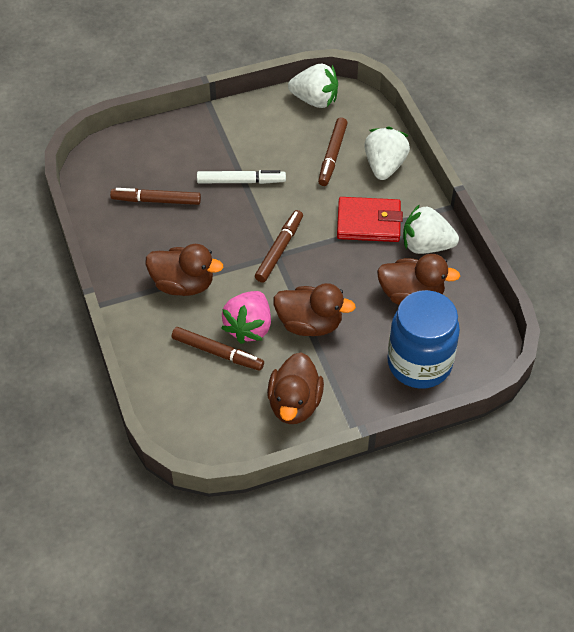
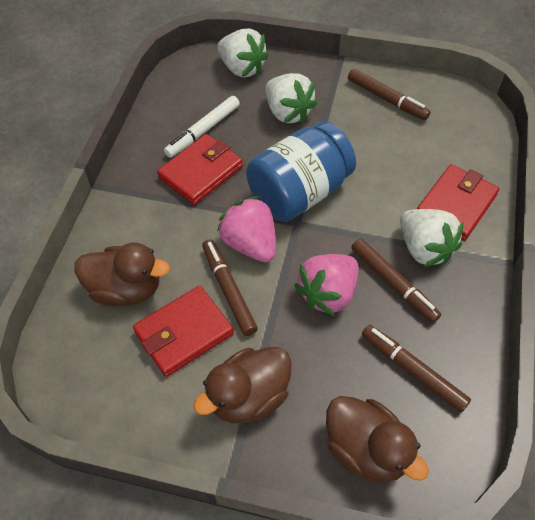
brown duck: 4 -> 3
pink strawberry: 1 -> 2
red wallet: 1 -> 3

